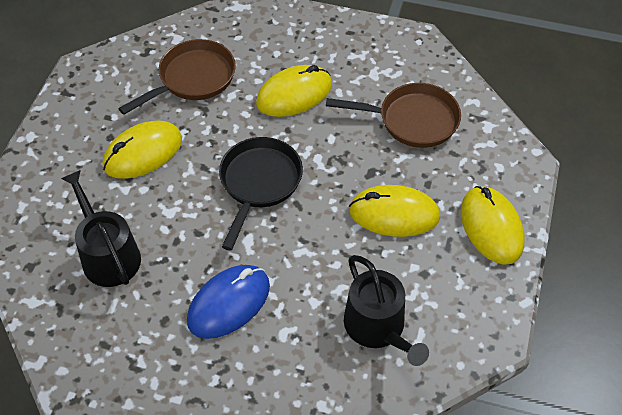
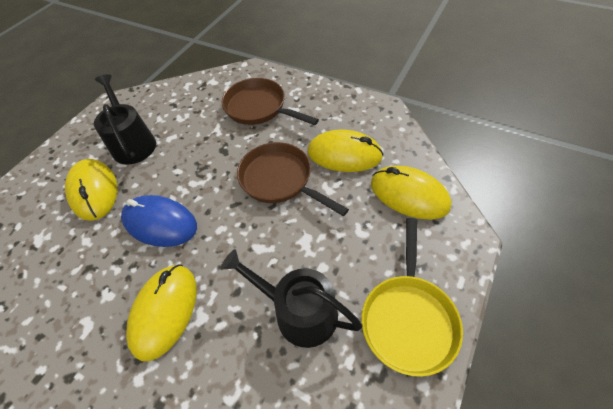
black pan: 1 -> 0
yellow pan: 0 -> 1

